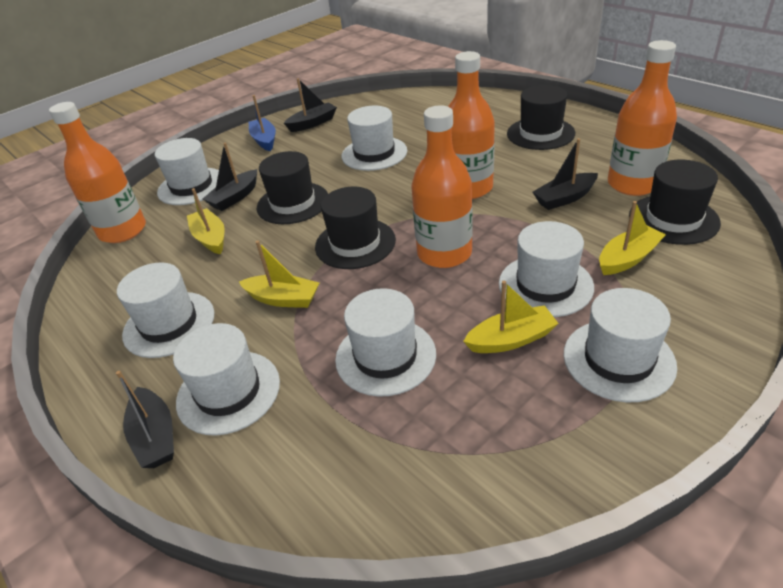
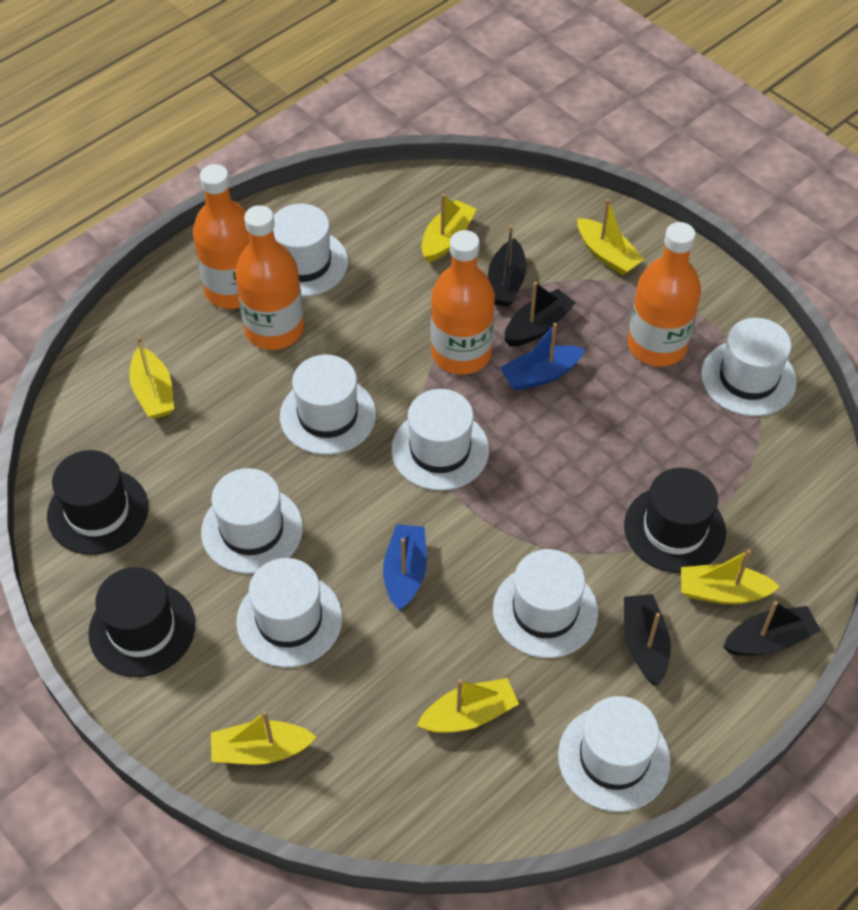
black hat: 4 -> 3
blue boat: 1 -> 2
white hat: 7 -> 8
yellow boat: 4 -> 6

